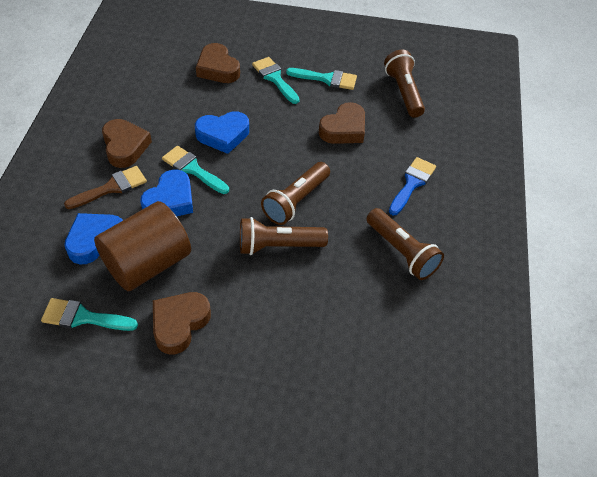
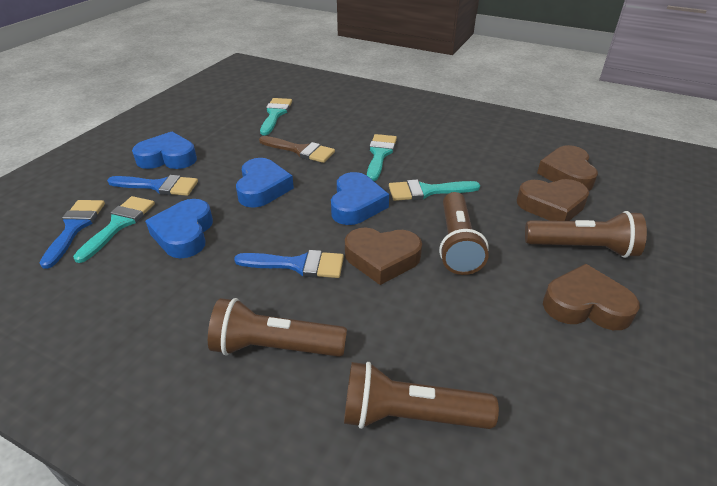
blue brush: 1 -> 3
blue heart: 3 -> 4
brown cylinder: 1 -> 0

